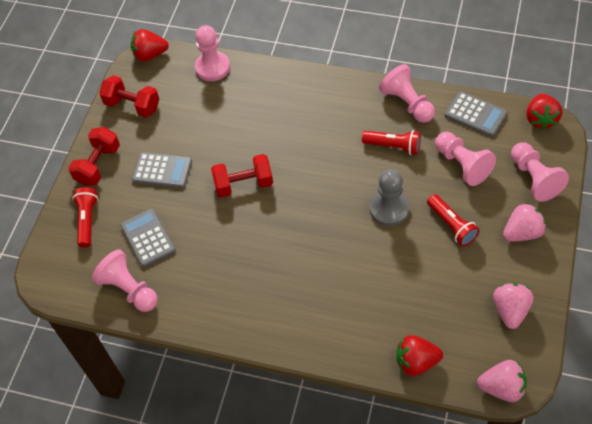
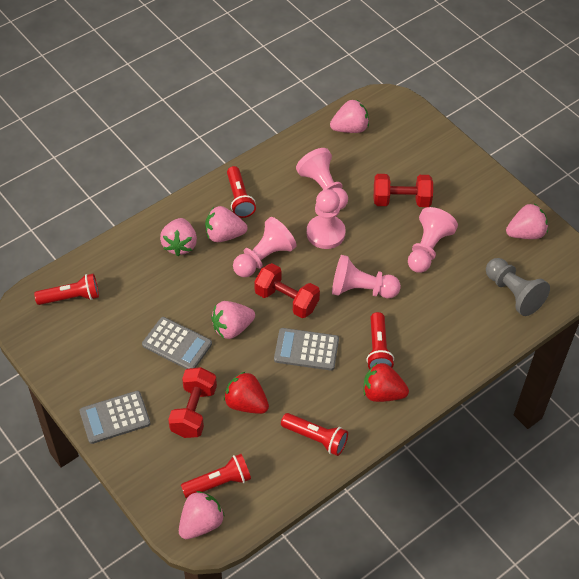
pink strawberry: 3 -> 6
red flashlight: 3 -> 5
red strawberry: 3 -> 2

